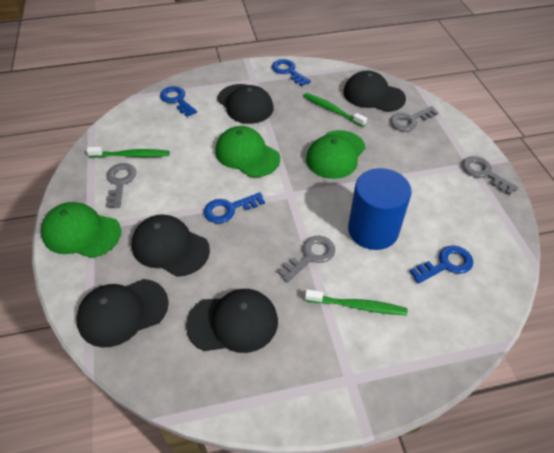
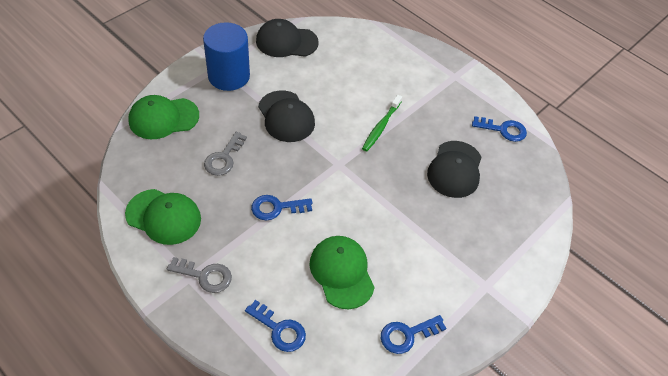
black cap: 5 -> 3
green toothbrush: 3 -> 1
grey key: 4 -> 2

